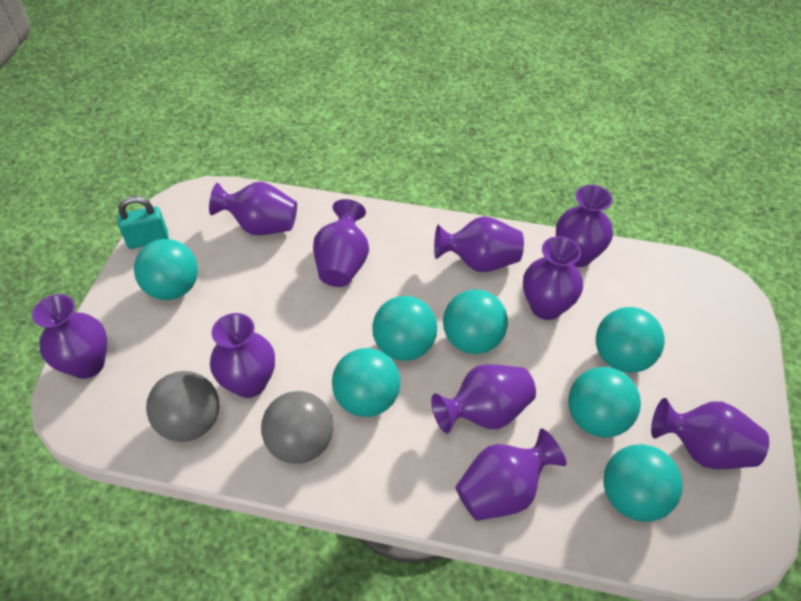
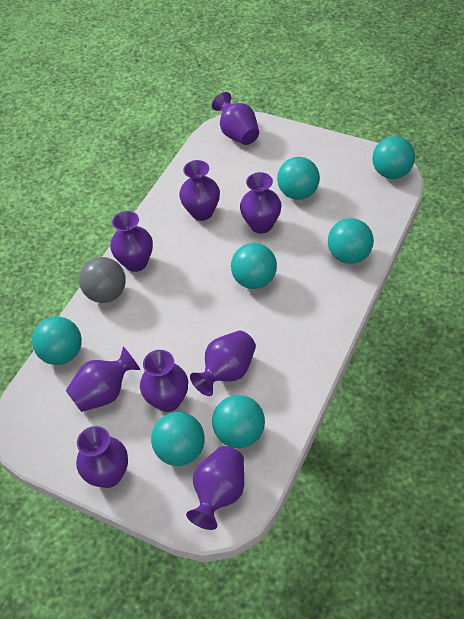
grey ball: 2 -> 1
purple vase: 10 -> 9
turquoise padlock: 1 -> 0

